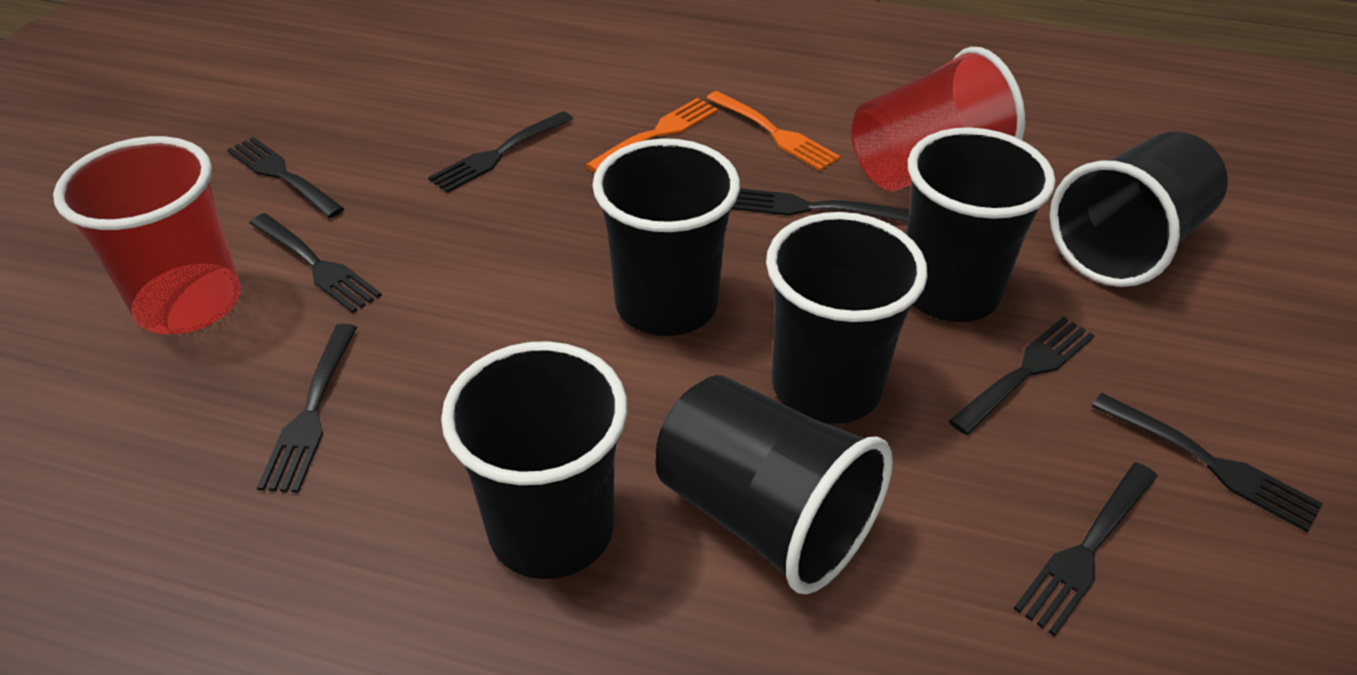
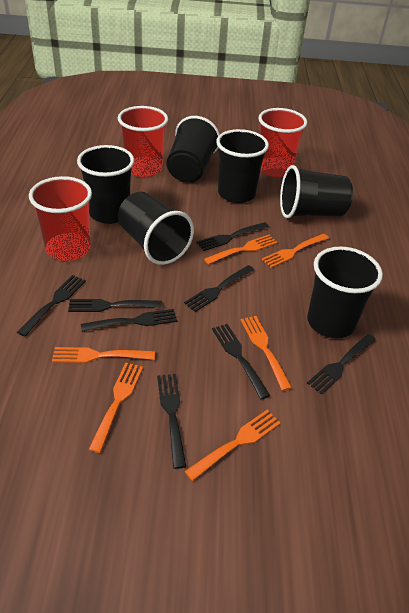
orange fork: 2 -> 6
red cup: 2 -> 3

